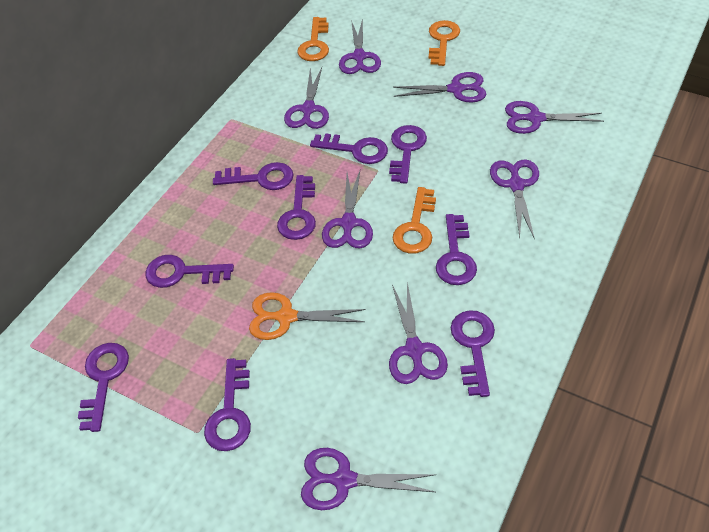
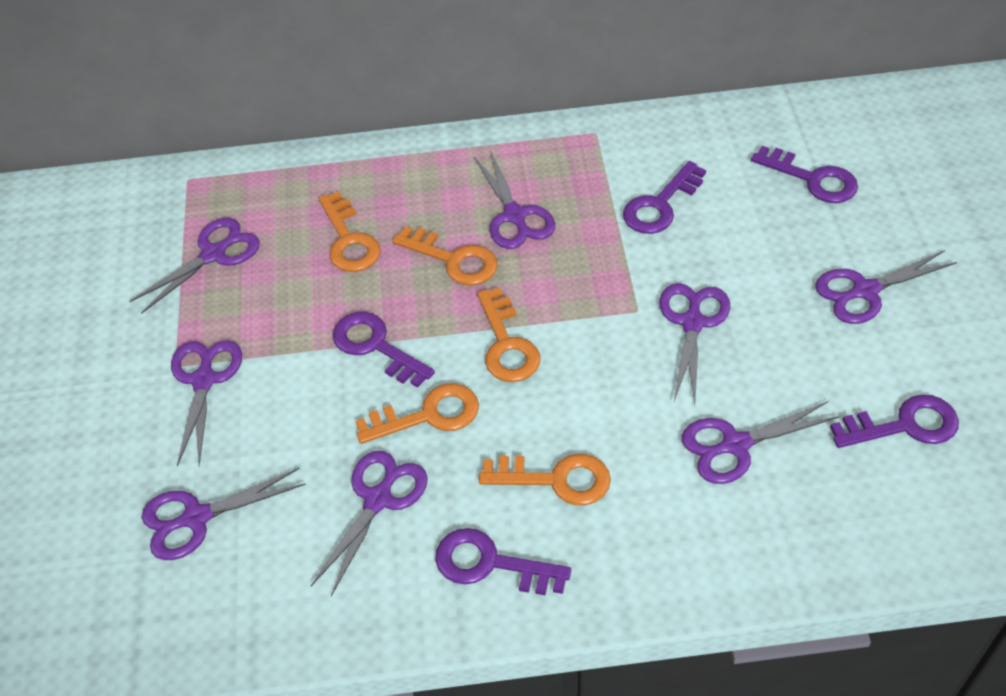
orange key: 3 -> 5
orange scissors: 1 -> 0
purple key: 9 -> 5

